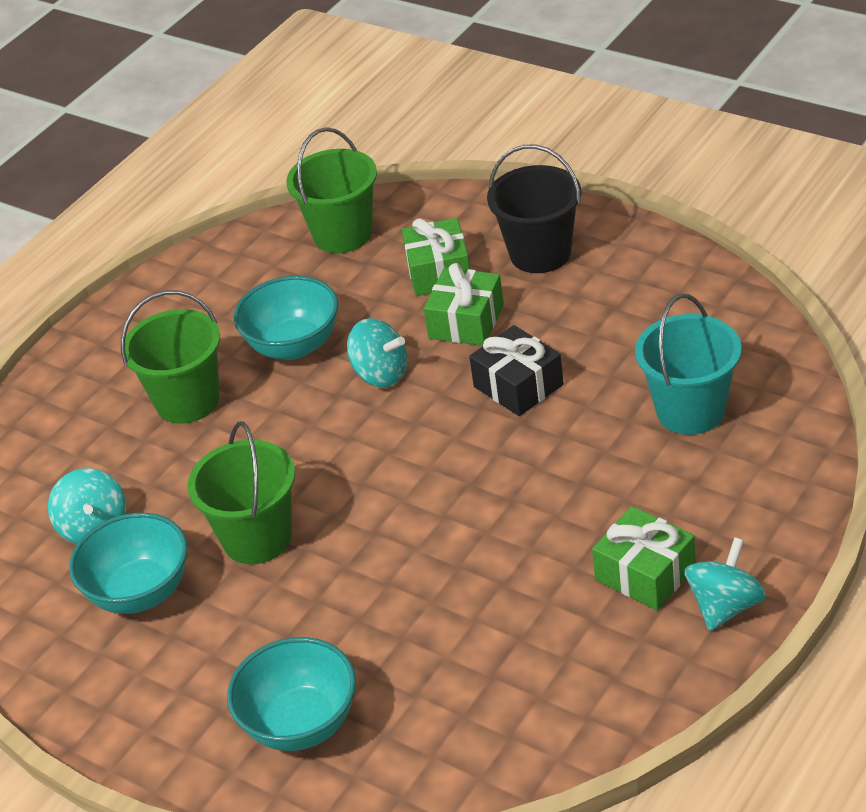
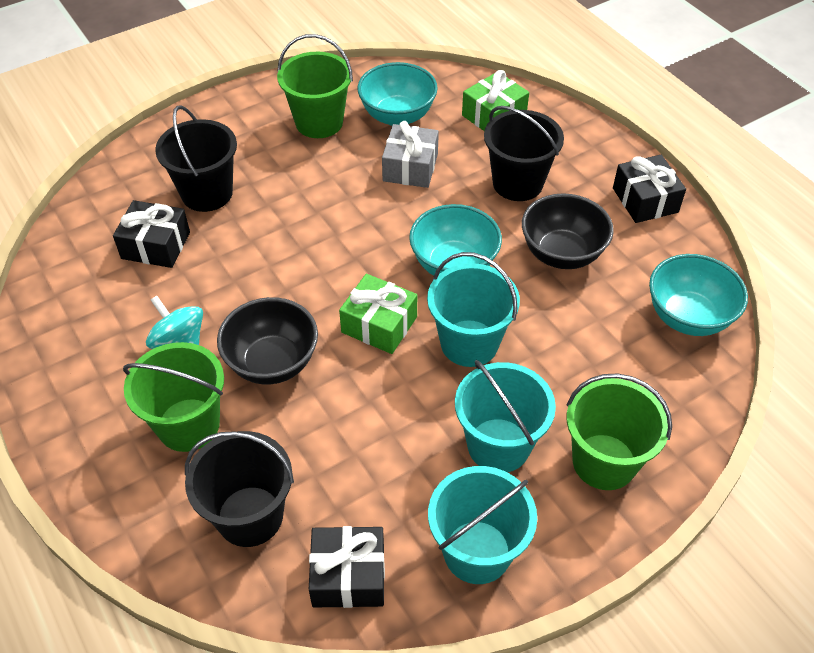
black bowl: 0 -> 2
black bucket: 1 -> 3
black gift: 1 -> 3
green gift: 3 -> 2
grey gift: 0 -> 1
turquoise bucket: 1 -> 3
turquoise spinning top: 3 -> 1

